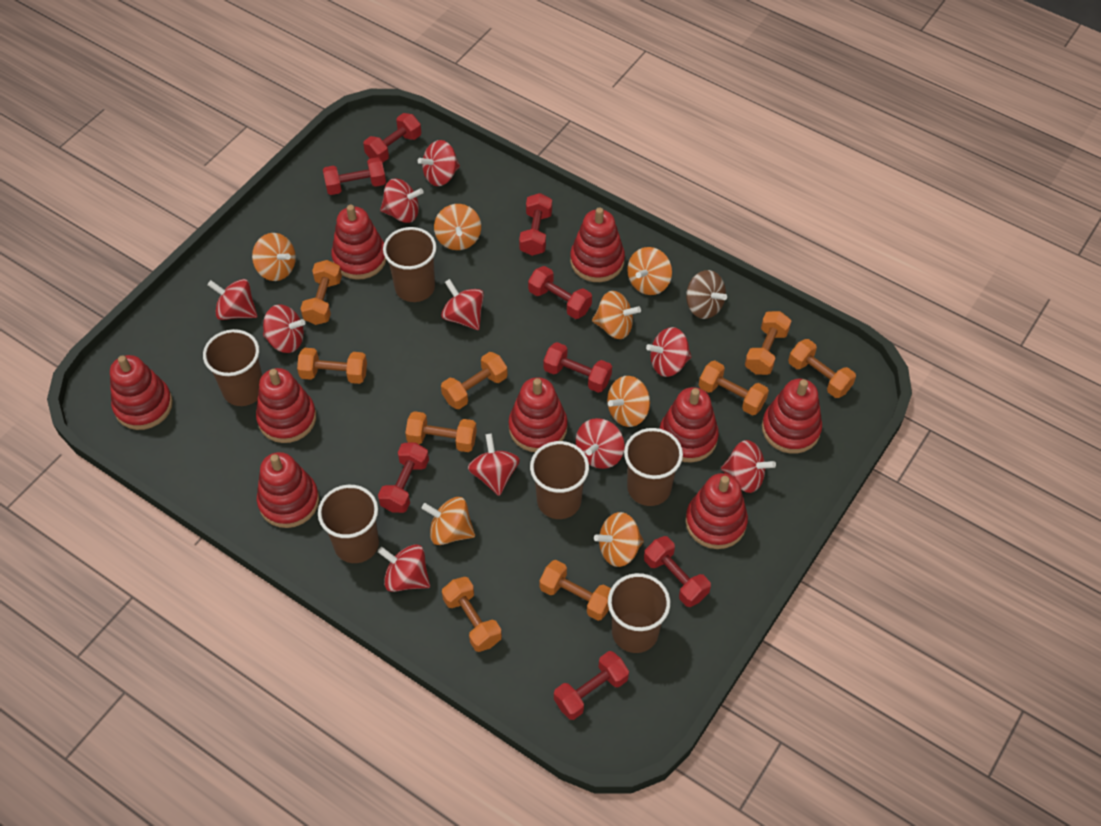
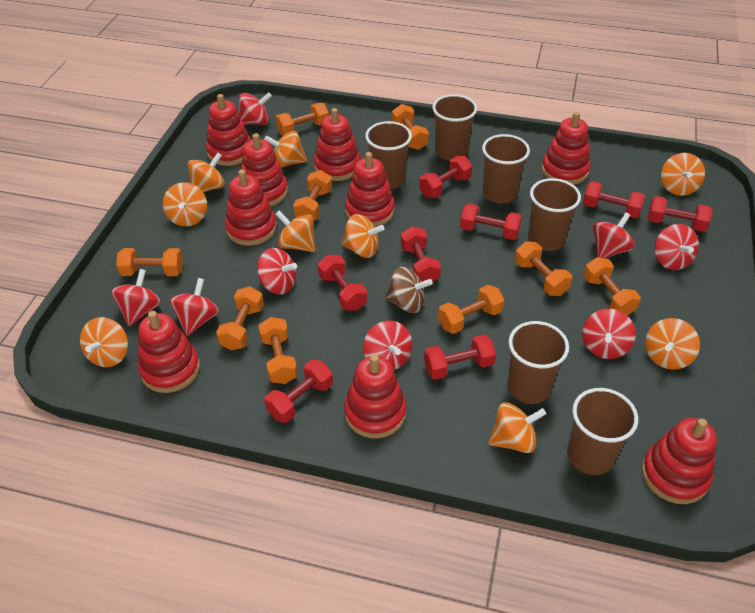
orange spinning top: 7 -> 9
red spinning top: 10 -> 8

